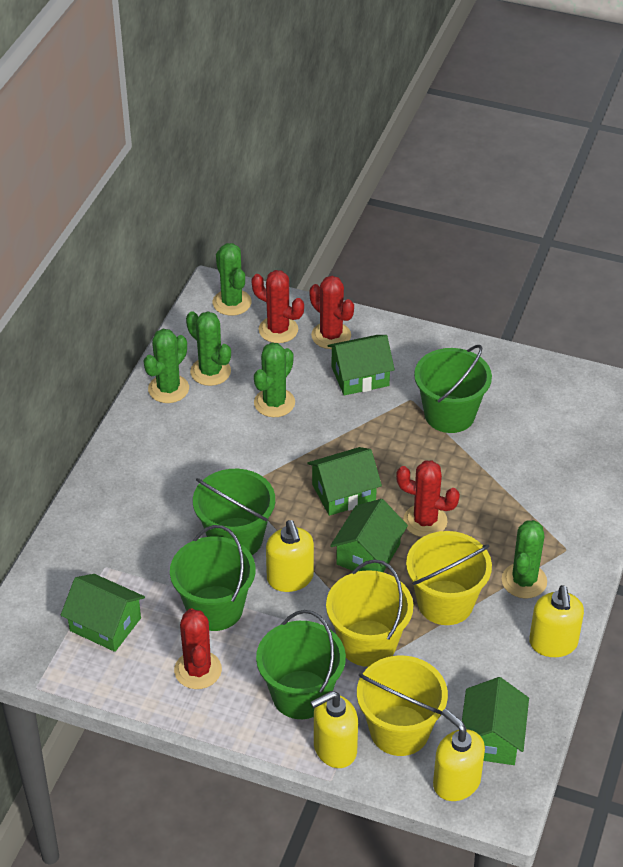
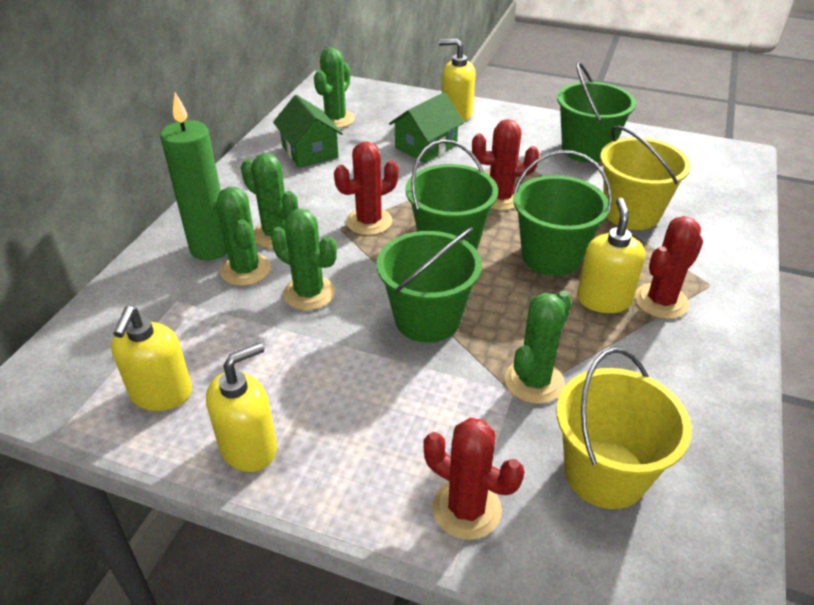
green candle: 0 -> 1
green house: 5 -> 2
yellow bucket: 3 -> 2

